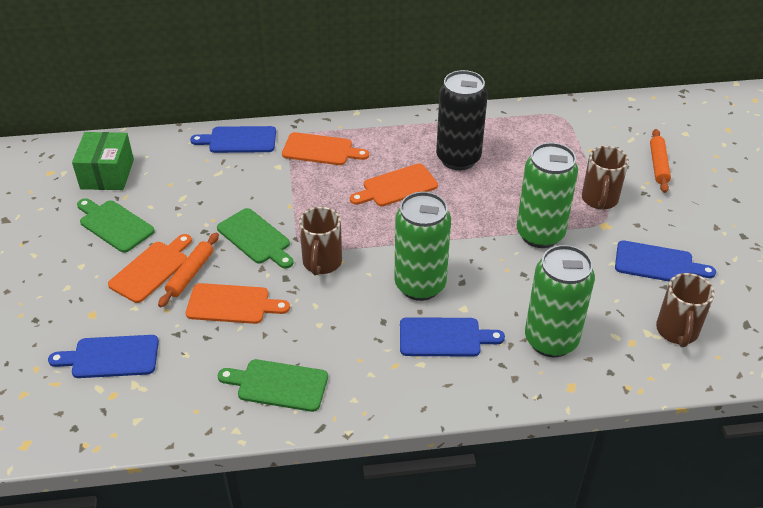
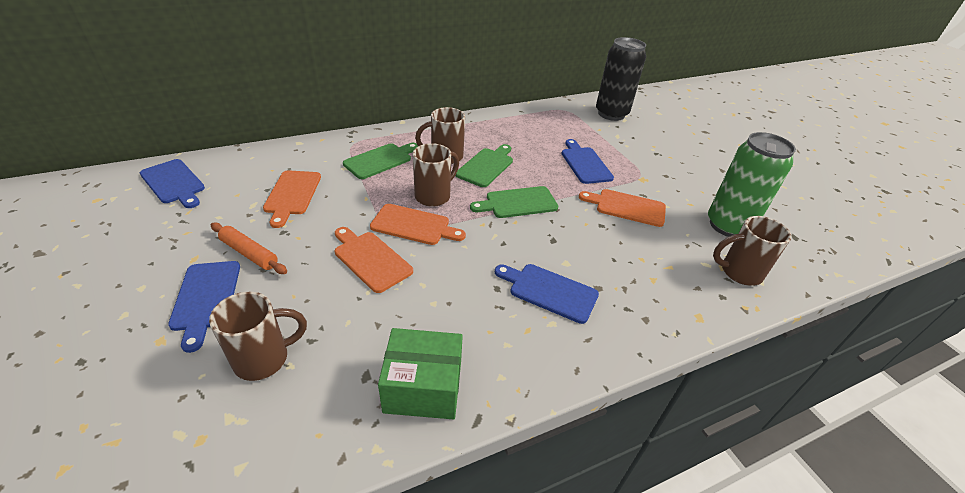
brown mug: 3 -> 4
green can: 3 -> 1
orange rolling pin: 2 -> 1

